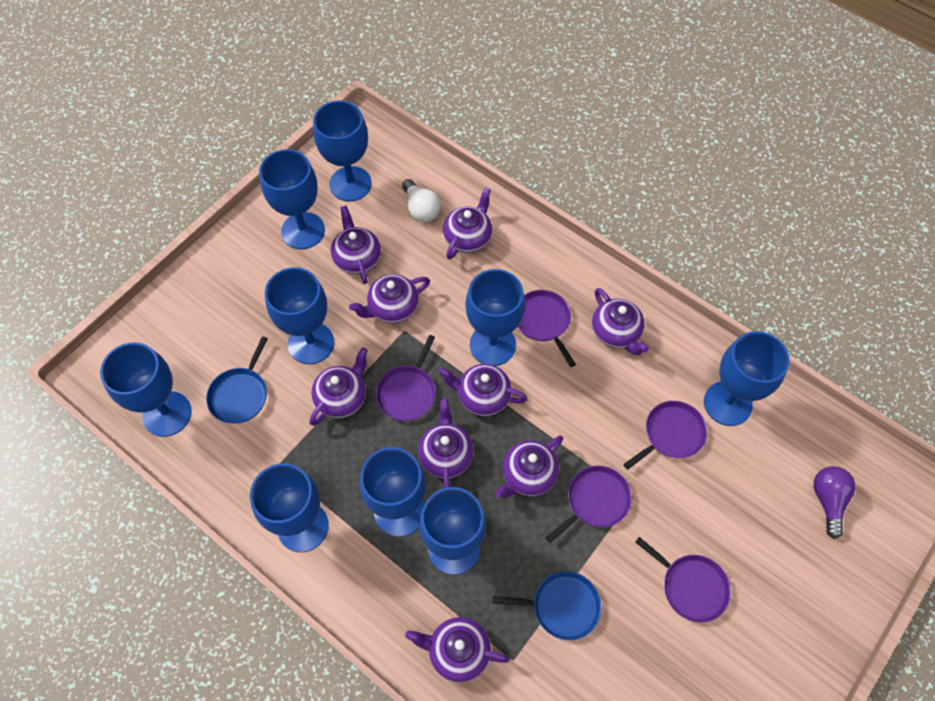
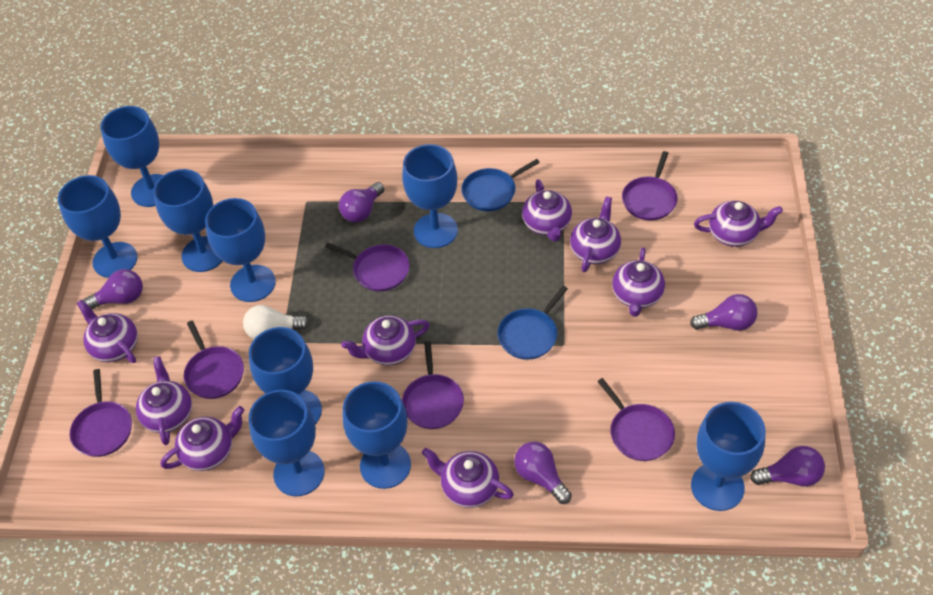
purple light bulb: 1 -> 5
purple pan: 5 -> 6

